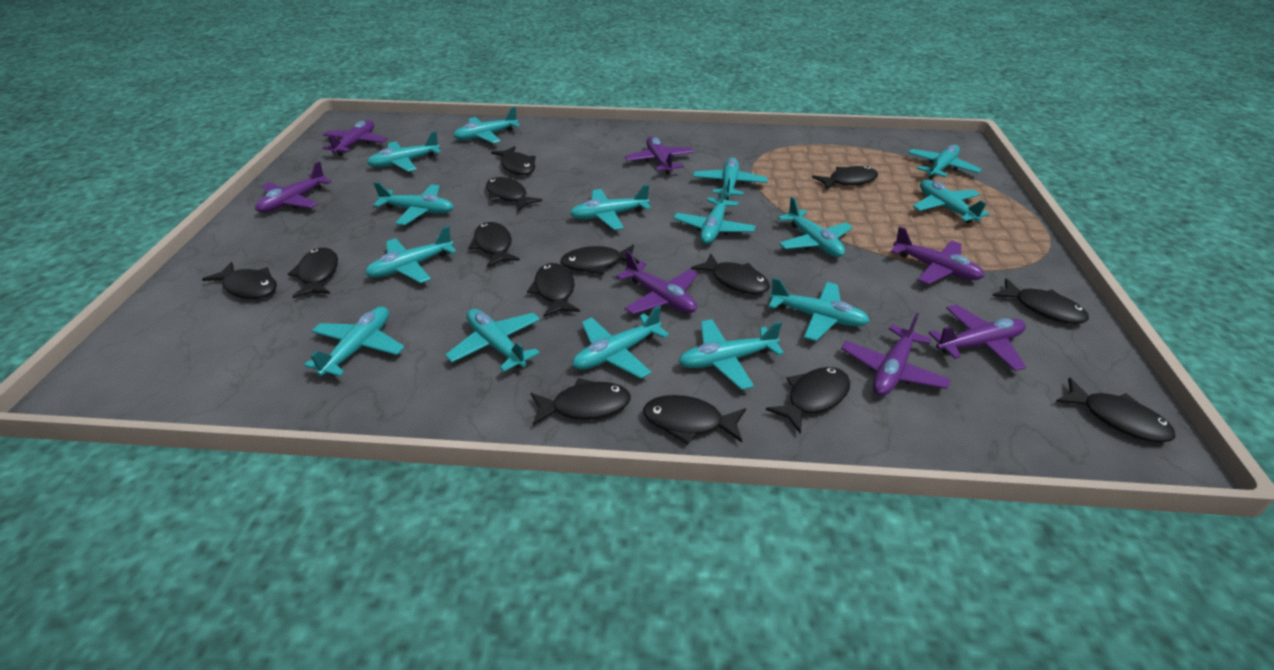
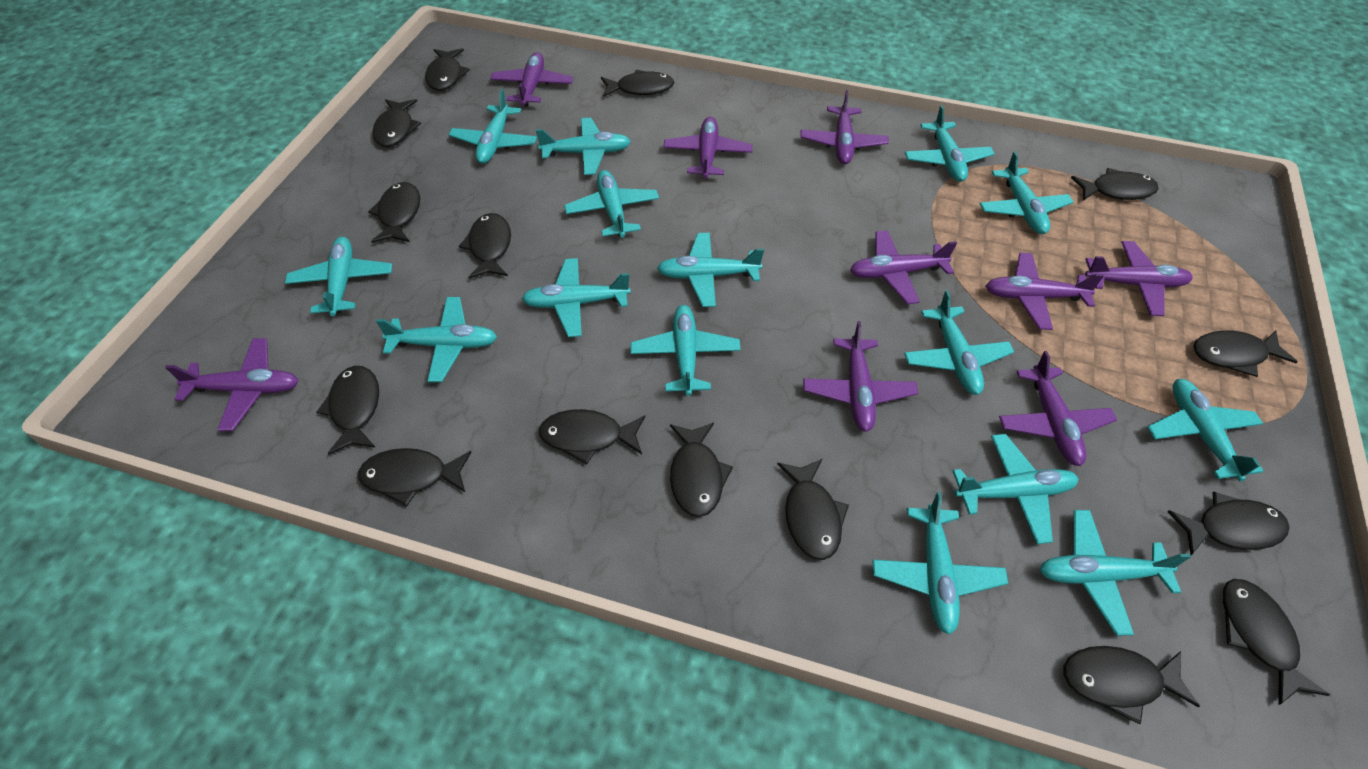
black fish: 14 -> 15
purple plane: 7 -> 9

